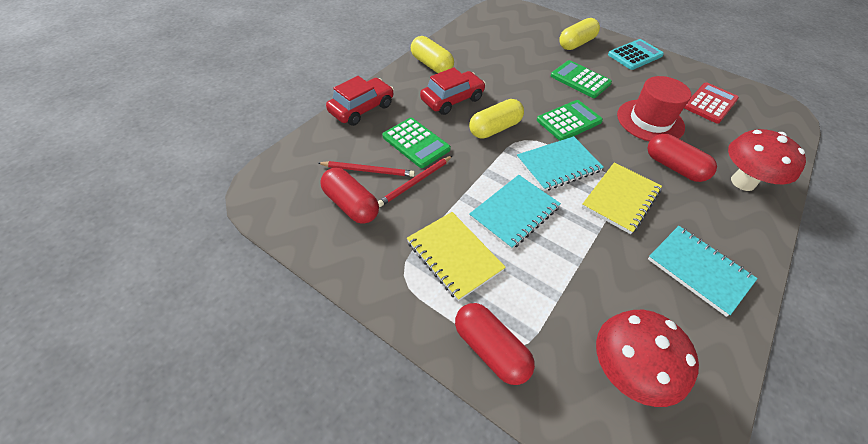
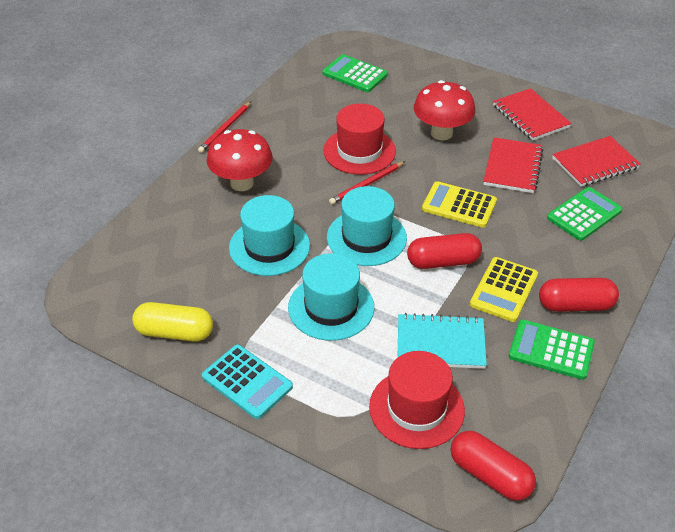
red calculator: 1 -> 0
red car: 2 -> 0
red hat: 1 -> 2
red notebook: 0 -> 3
turquoise hat: 0 -> 3
turquoise notebook: 3 -> 1
yellow calculator: 0 -> 2
yellow capsule: 3 -> 1
yellow notebook: 2 -> 0

